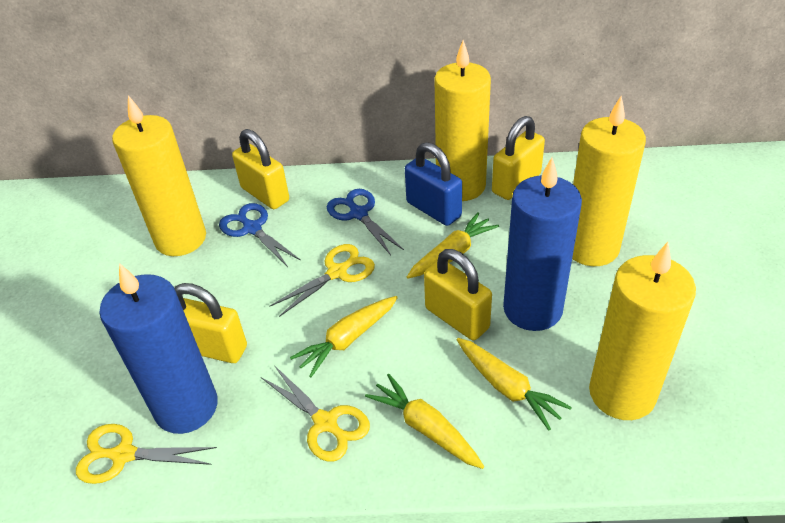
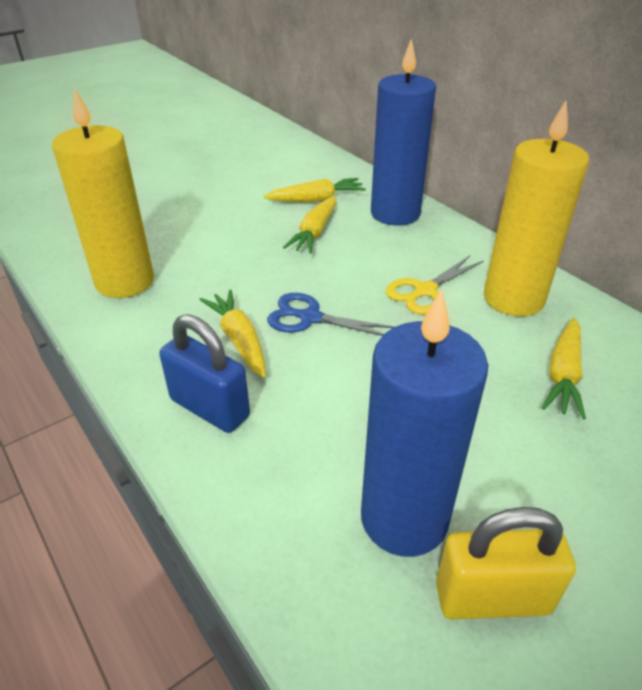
blue scissors: 2 -> 1
yellow candle: 4 -> 2
yellow padlock: 4 -> 1
yellow scissors: 3 -> 1

